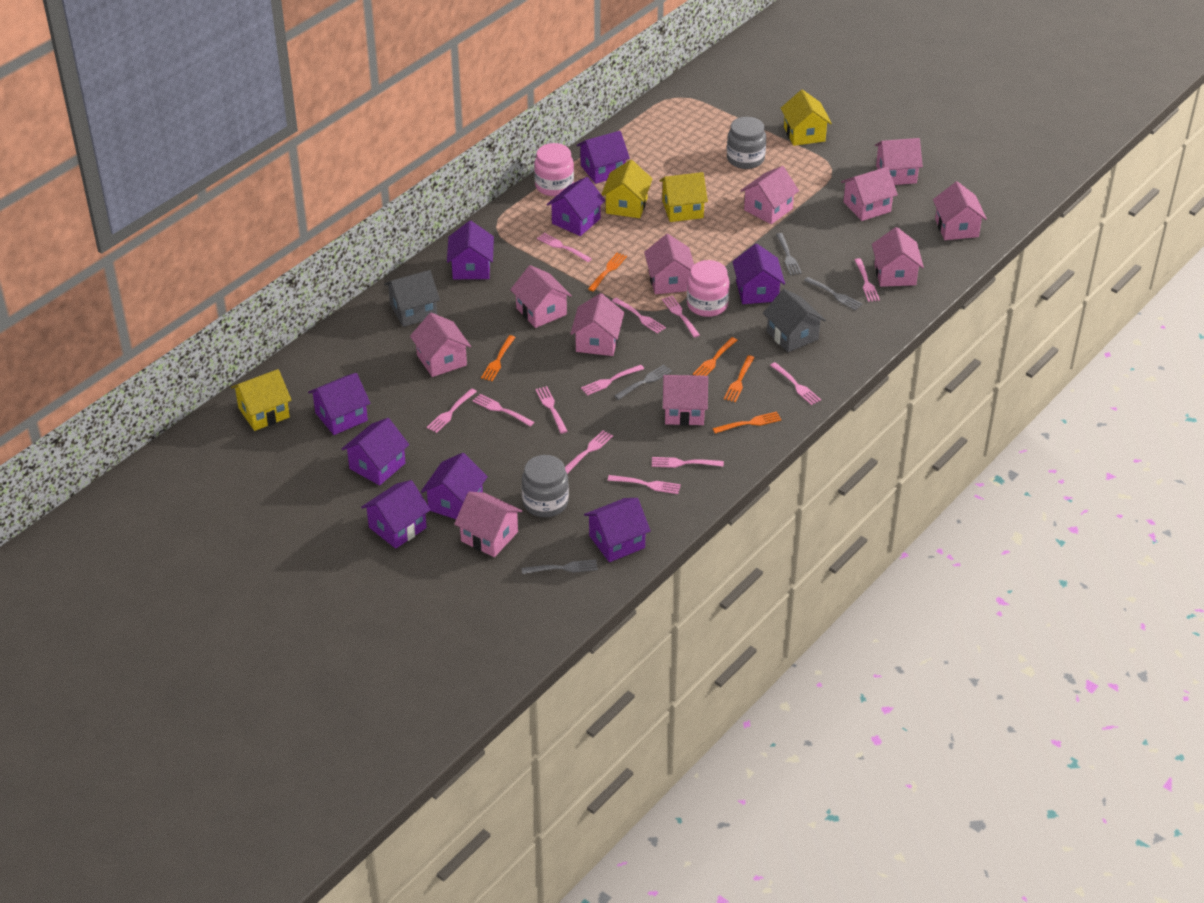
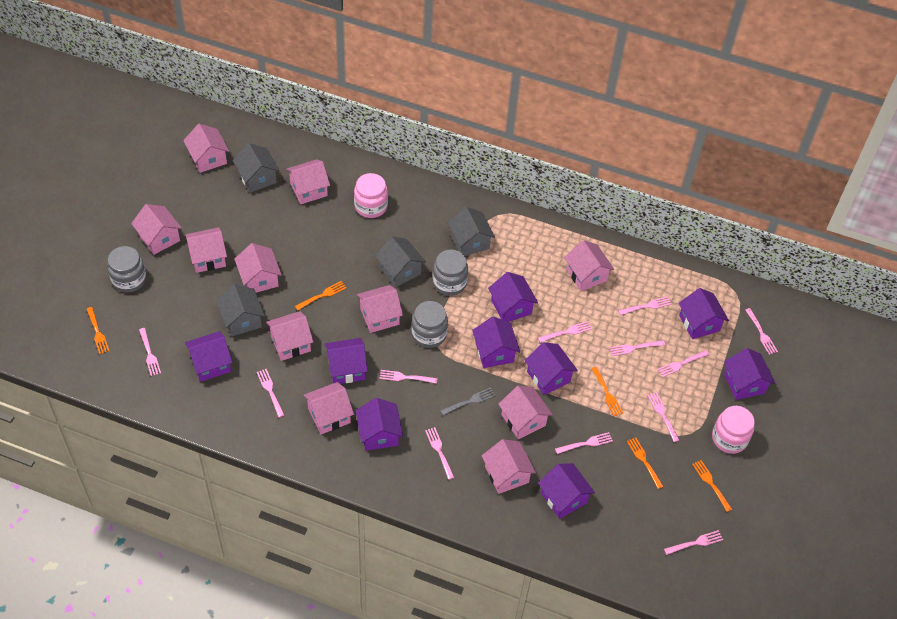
grey fork: 4 -> 1
grey house: 2 -> 4
grey jar: 2 -> 3
yellow house: 4 -> 0

